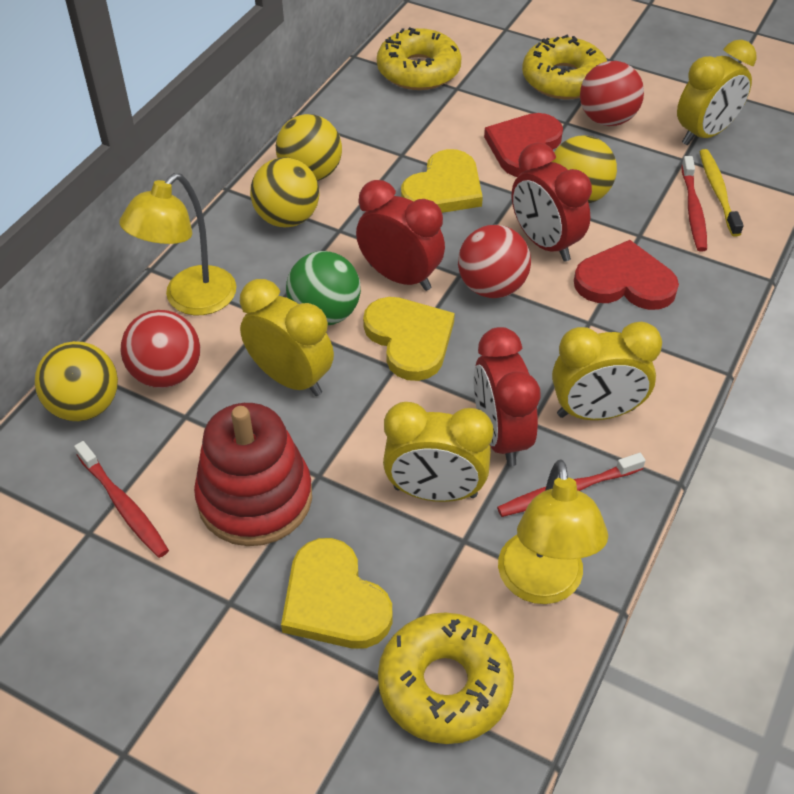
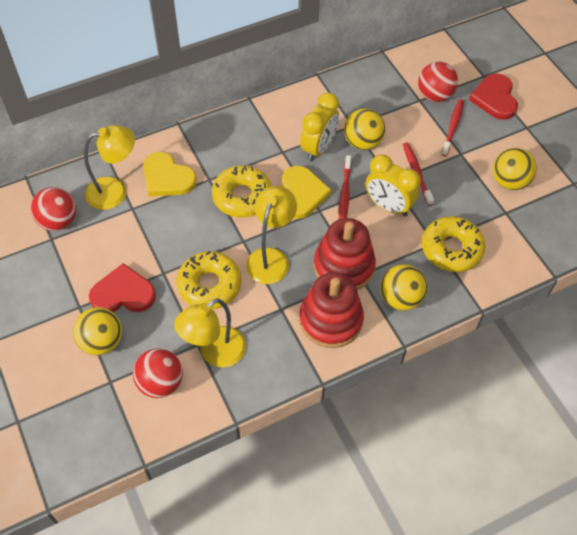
green ball: 1 -> 0
red clock: 3 -> 0
red stacking toy: 1 -> 2
yellow clock: 4 -> 2
yellow heart: 3 -> 2
yellow lamp: 2 -> 3
yellow toothbrush: 1 -> 0

